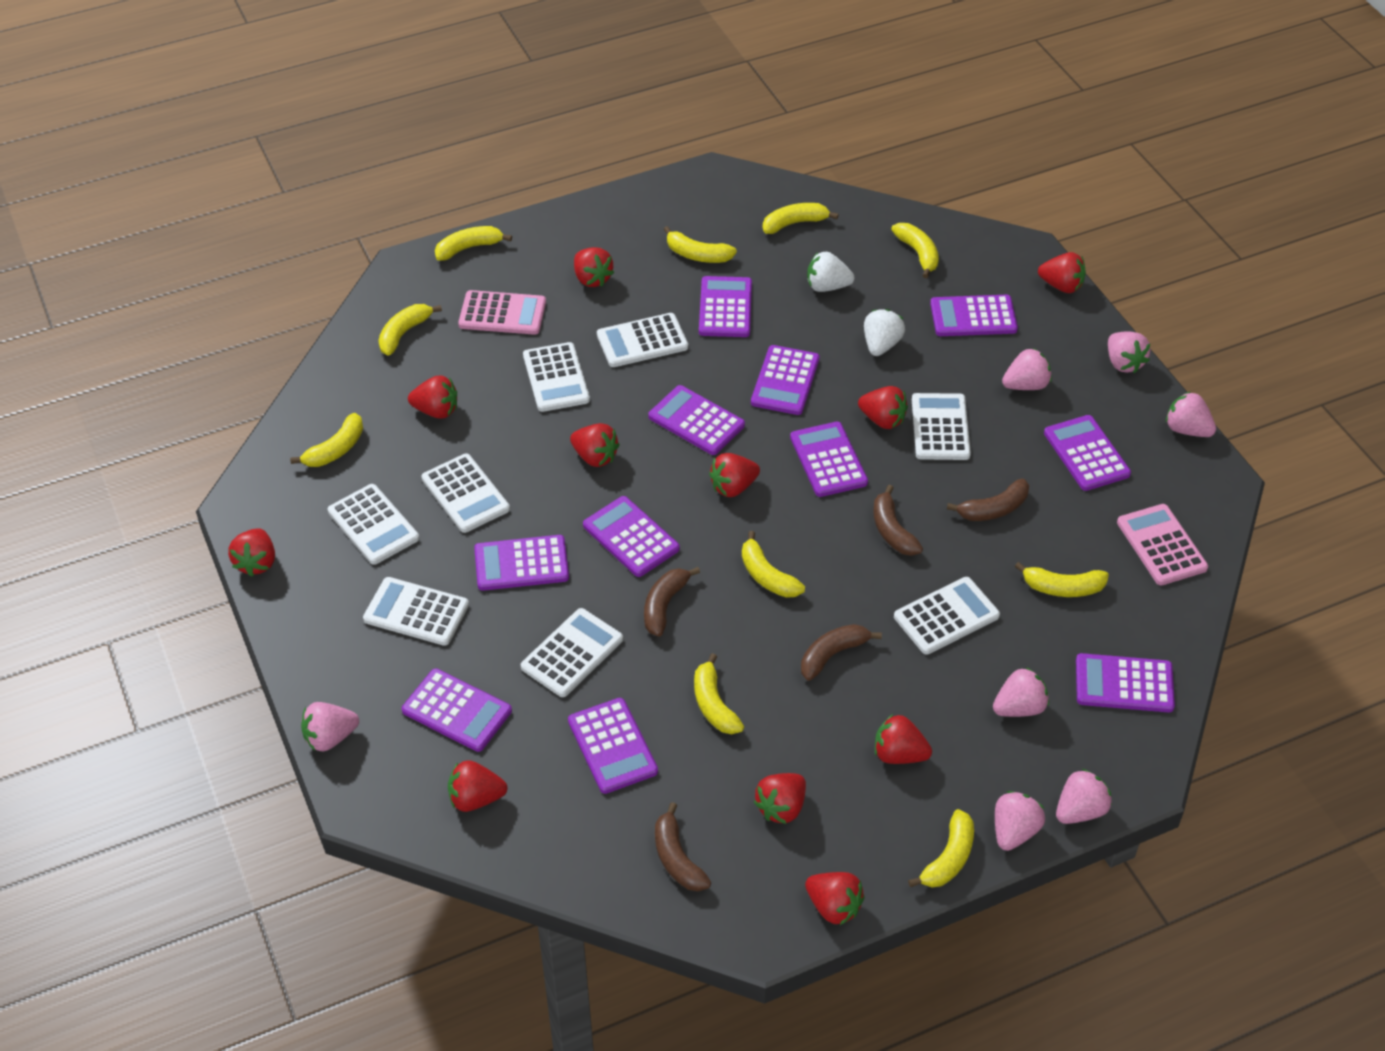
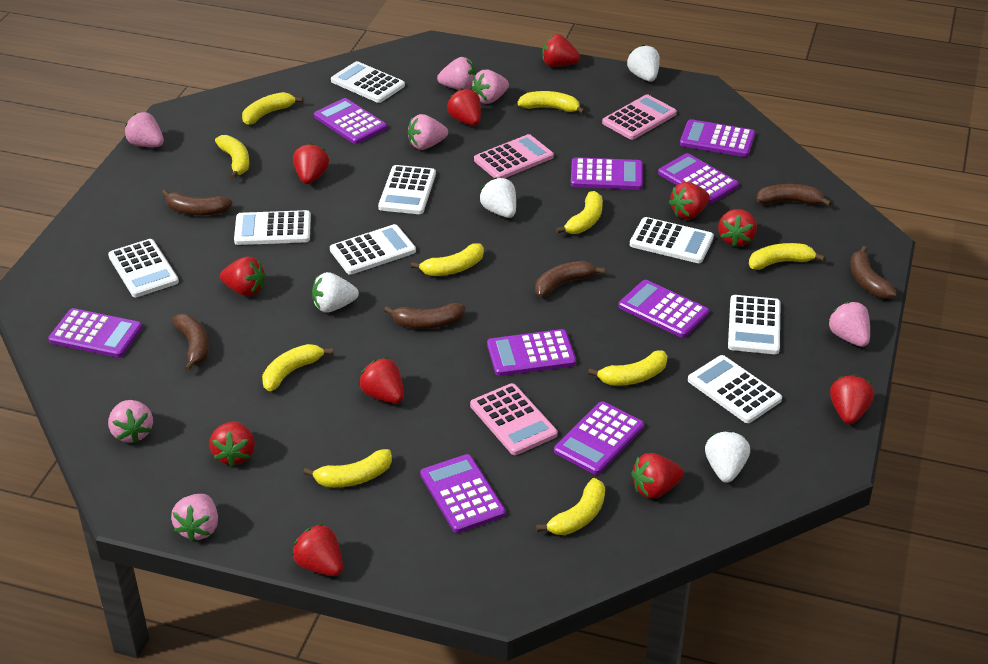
brown banana: 5 -> 6
pink calculator: 2 -> 3
purple calculator: 11 -> 9
white strawberry: 2 -> 4

